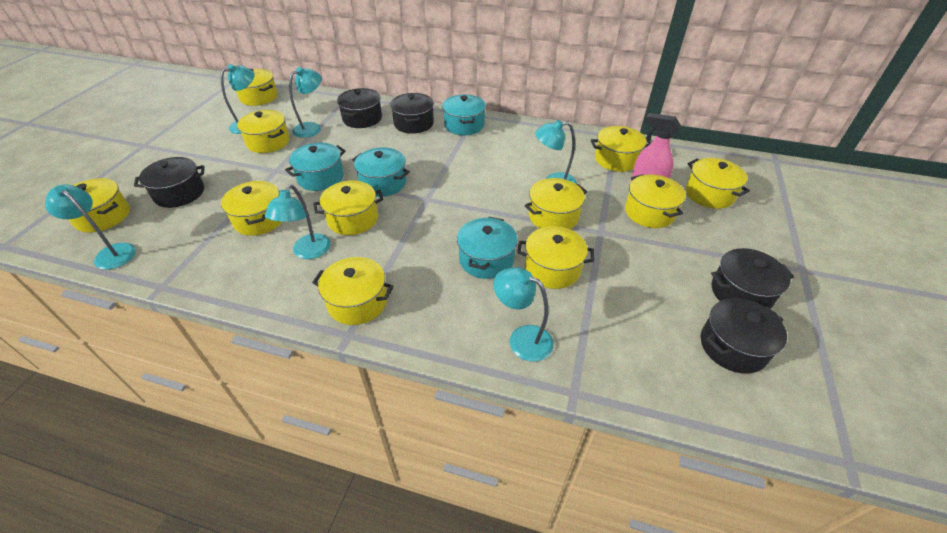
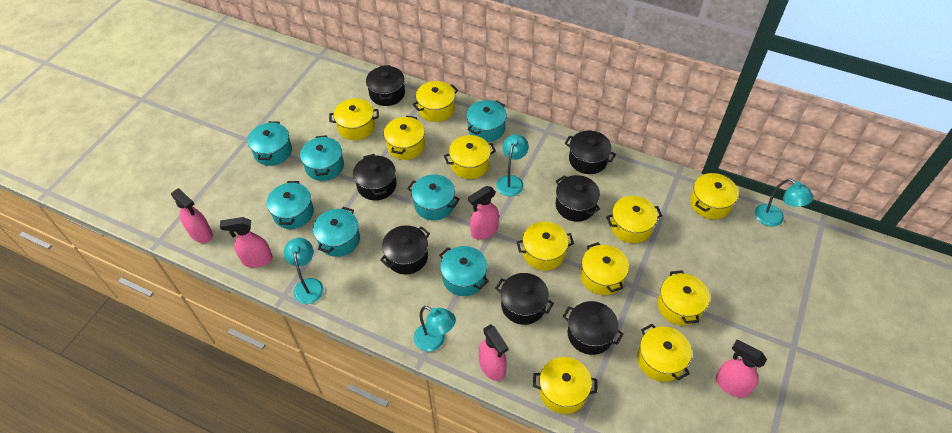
black pot: 5 -> 7
pink spray bottle: 1 -> 5
turquoise lamp: 6 -> 4
turquoise pot: 4 -> 7

